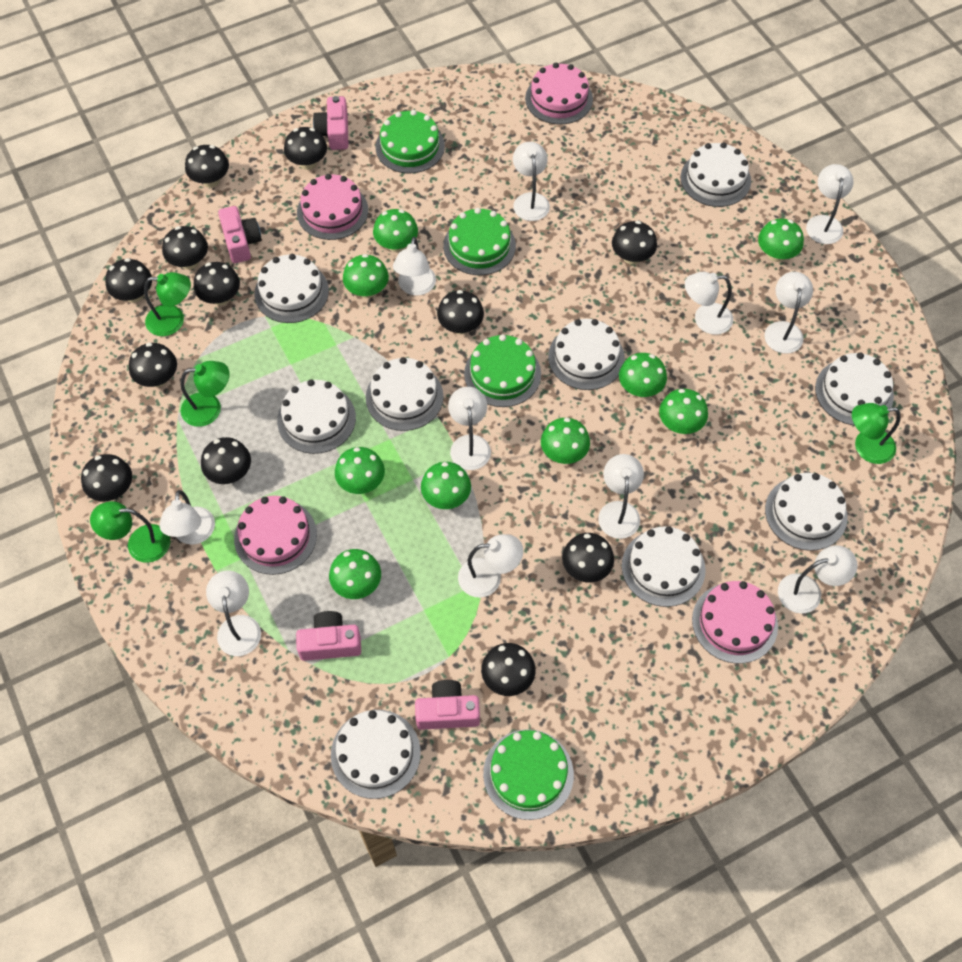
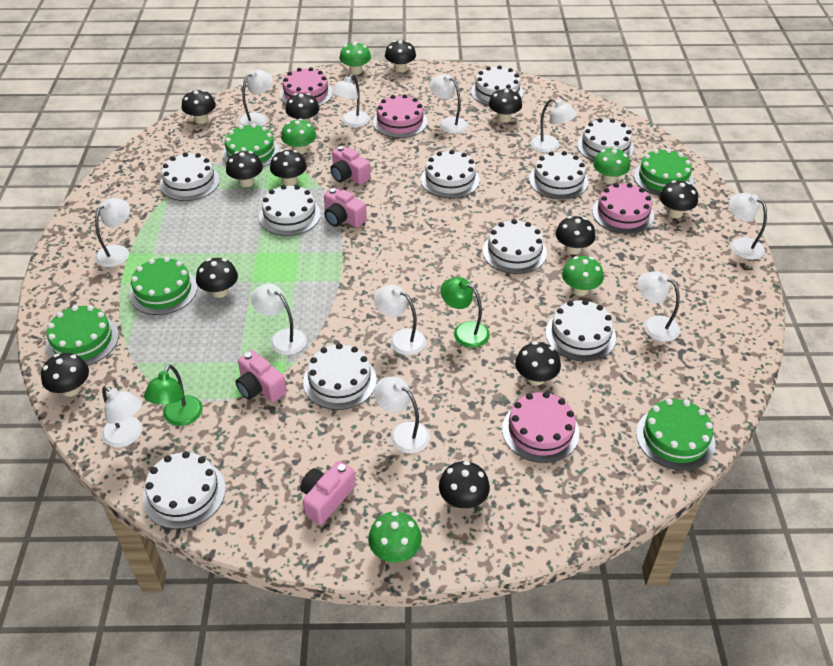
green cake: 4 -> 5
green lamp: 4 -> 2
green mushroom: 9 -> 5
white cake: 9 -> 10

